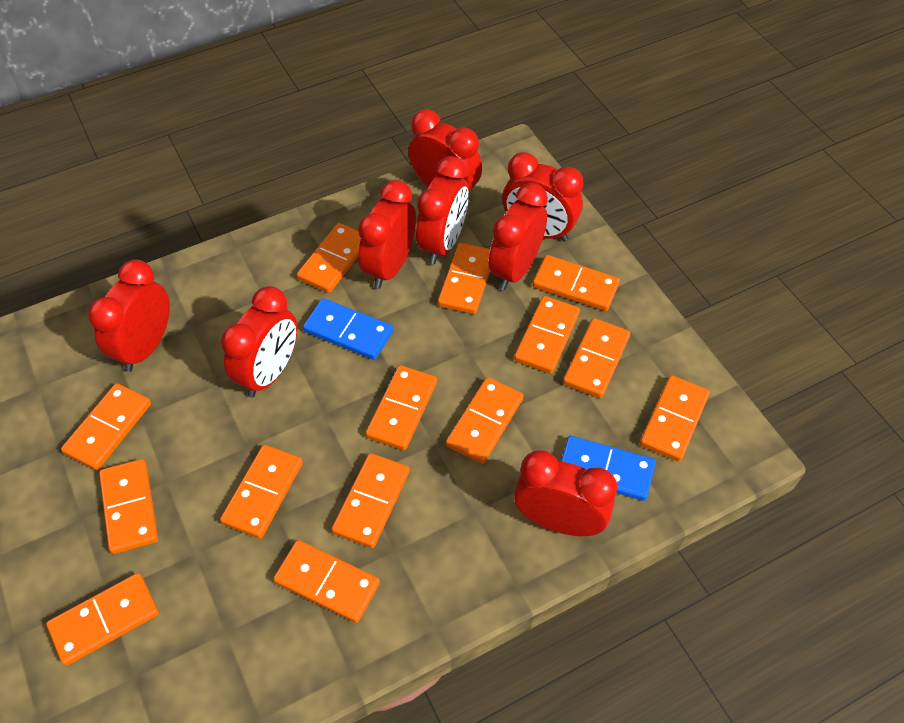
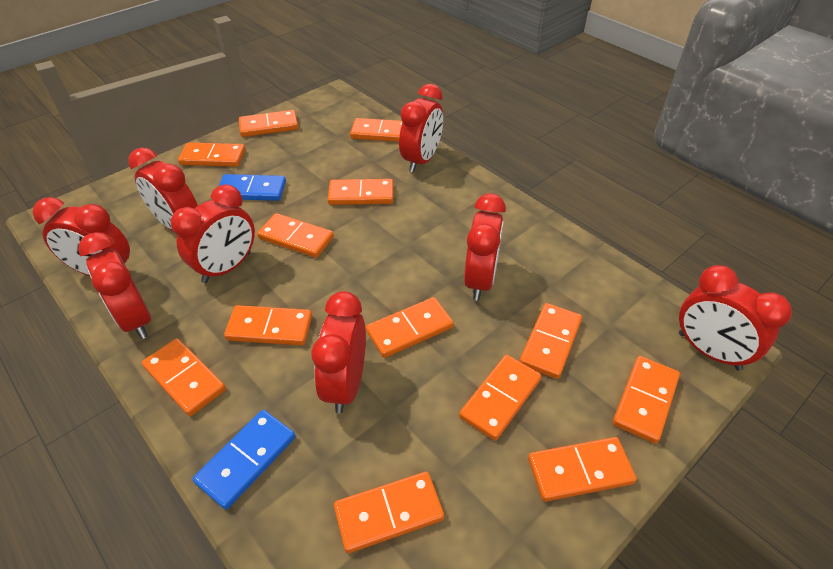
orange domino: 14 -> 13

